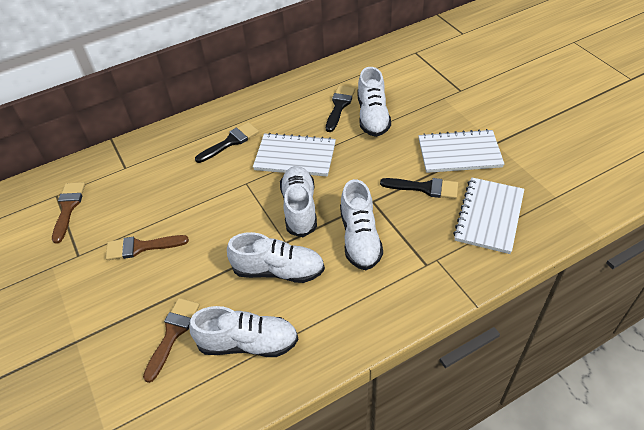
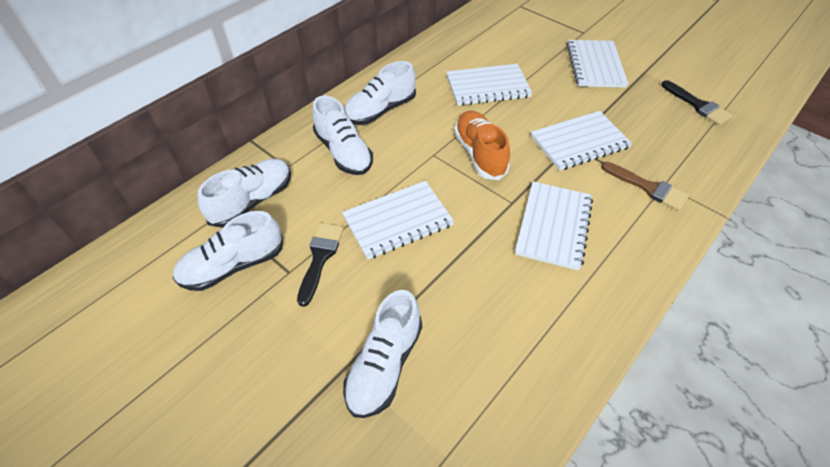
black brush: 3 -> 2
brown brush: 3 -> 1
orange shoe: 0 -> 1
white notebook: 3 -> 5

